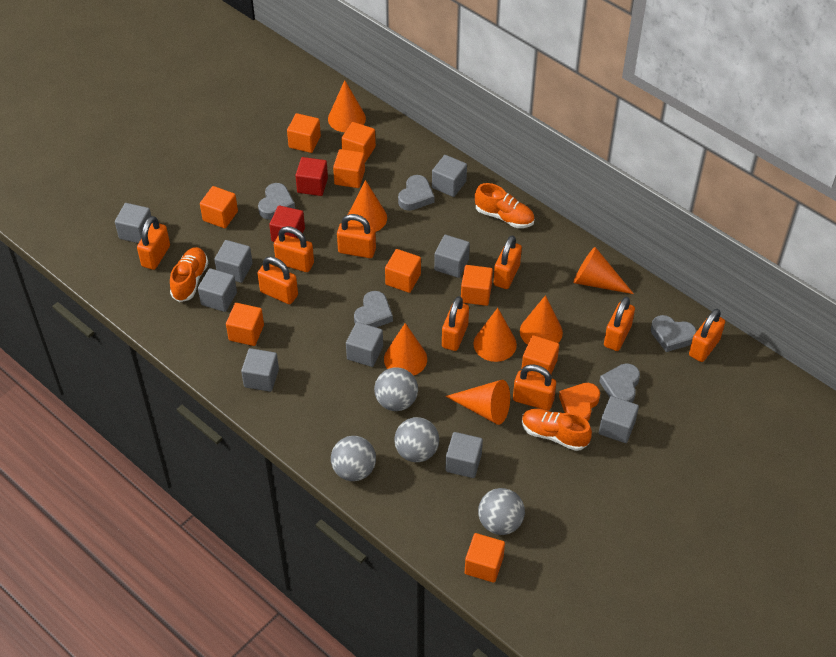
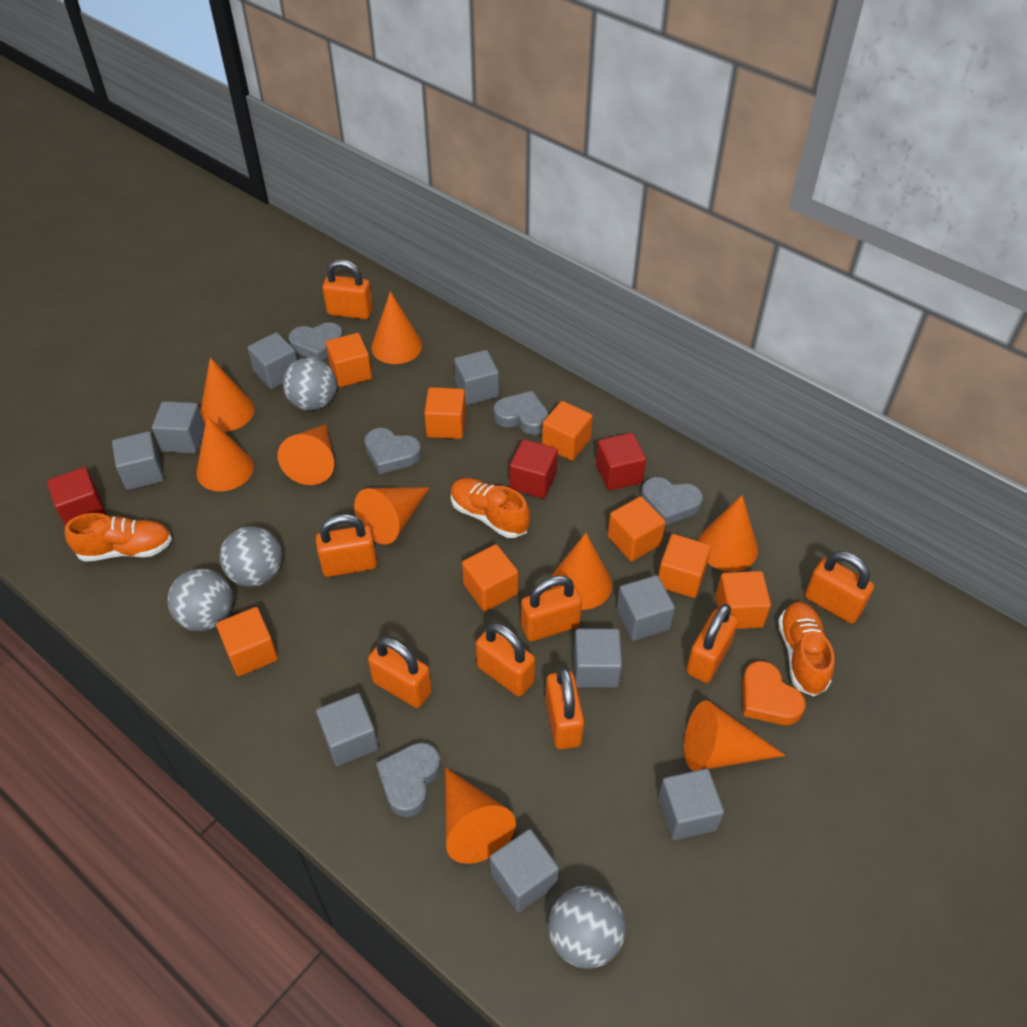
orange cone: 7 -> 9
orange cube: 9 -> 8
orange padlock: 9 -> 8
red cube: 2 -> 3

